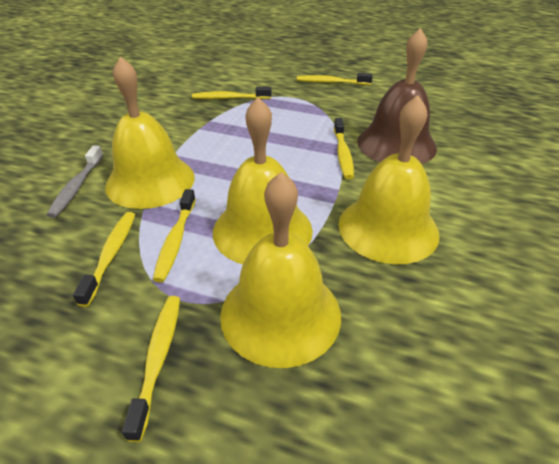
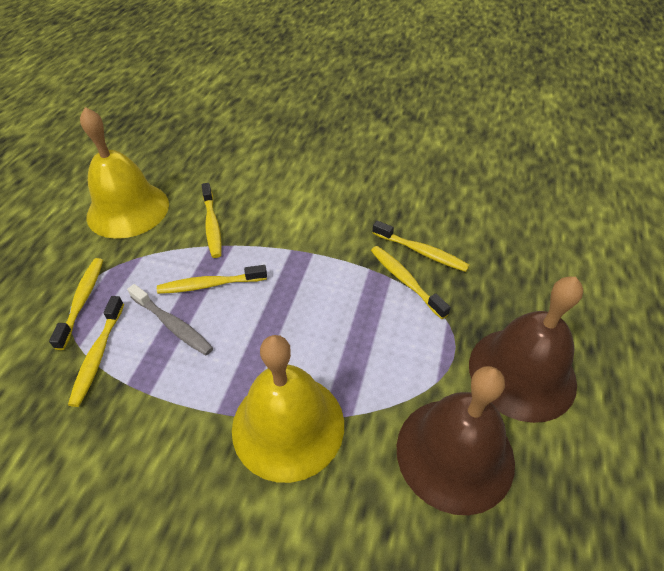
brown bell: 1 -> 2
yellow bell: 4 -> 2

